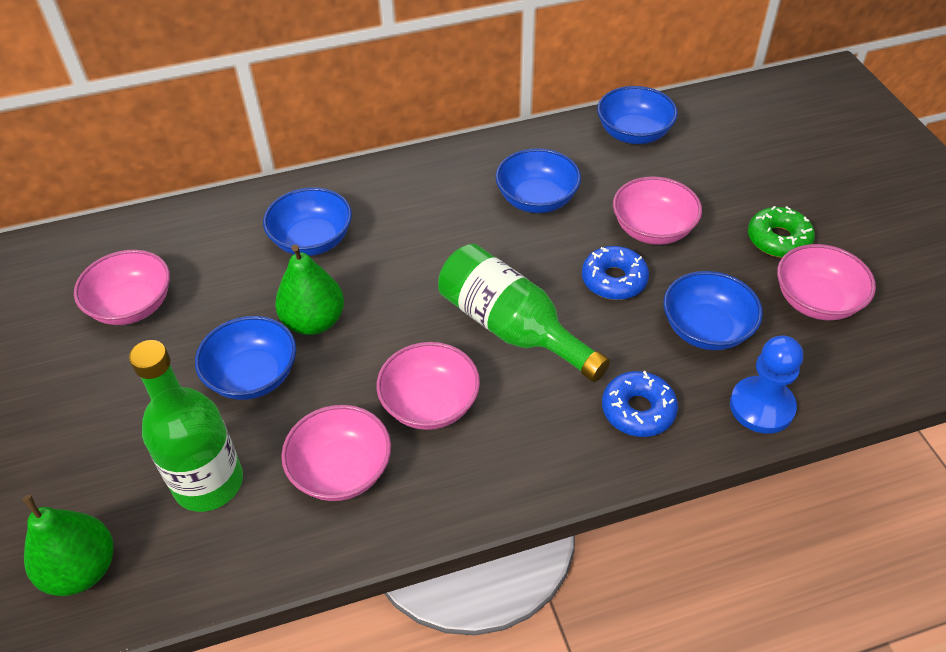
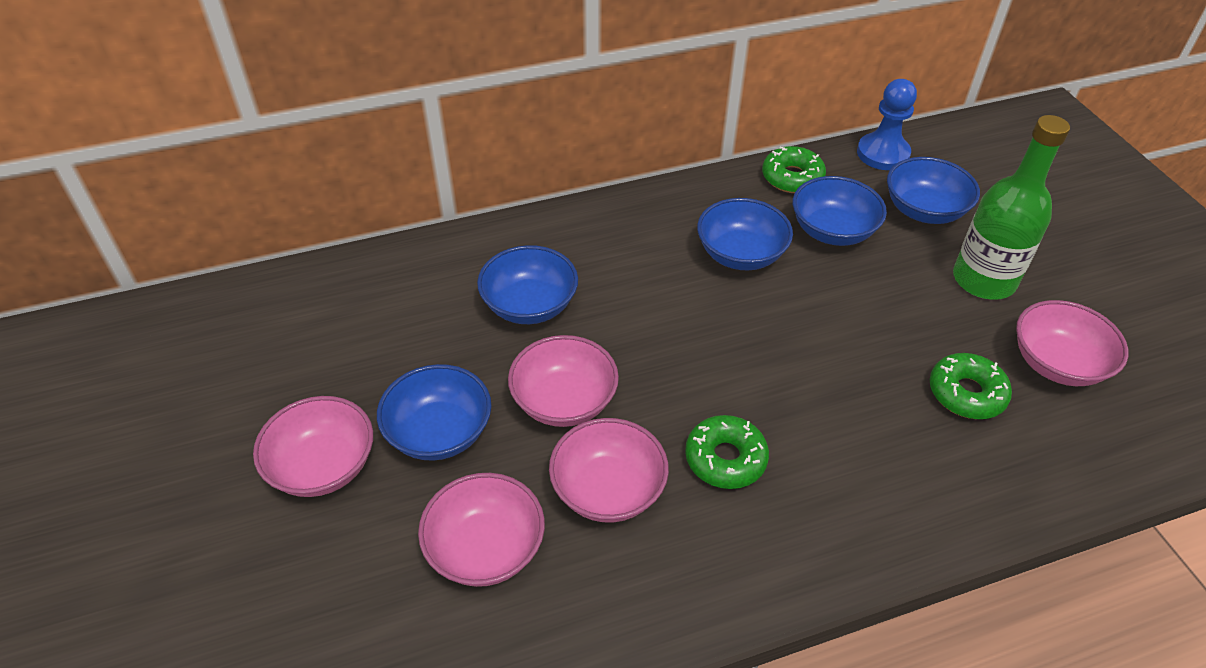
blue donut: 2 -> 0
green bottle: 2 -> 1
green donut: 1 -> 3
green pear: 2 -> 0

